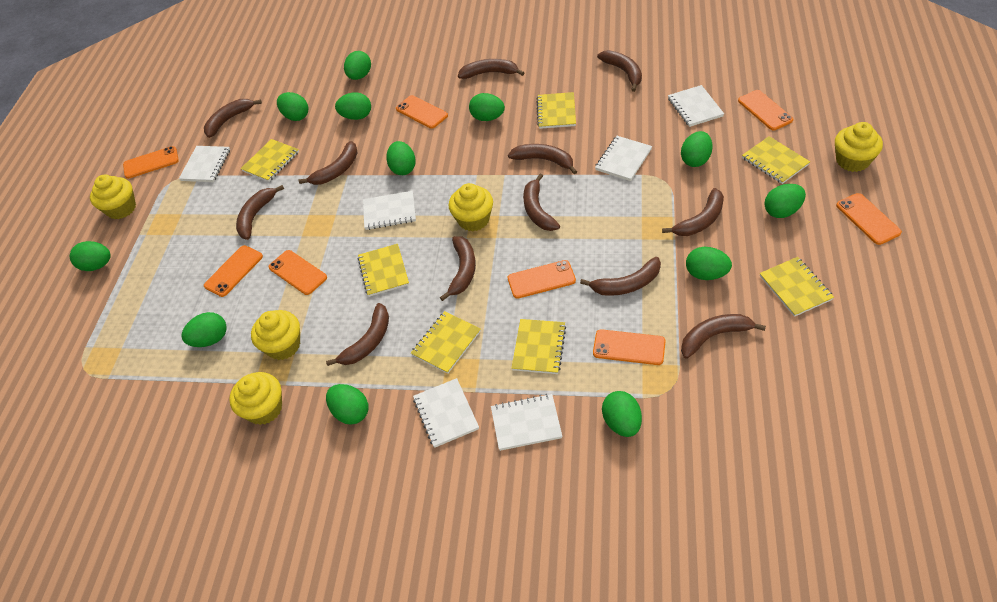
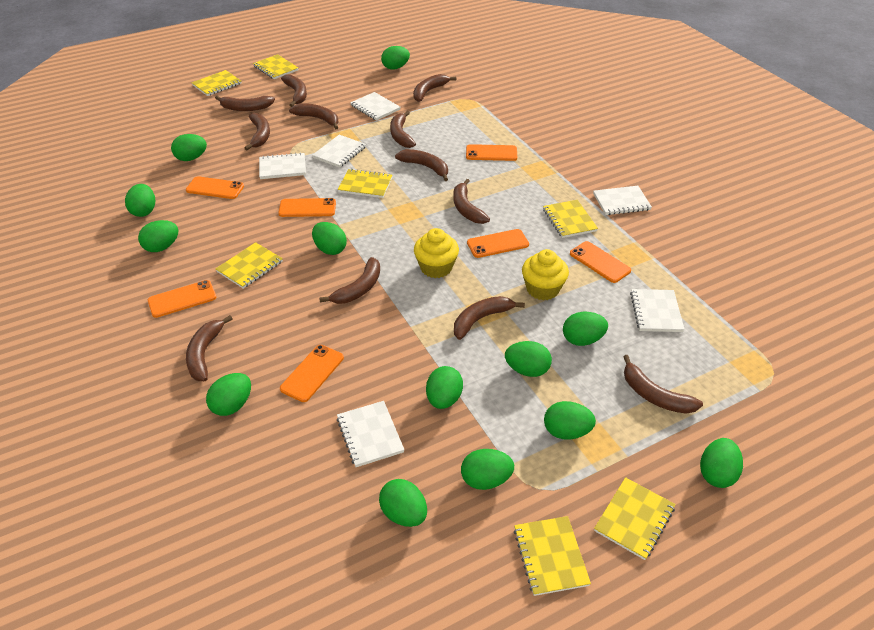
green egg: 12 -> 13
orange phone: 8 -> 7
yellow cupcake: 5 -> 2

